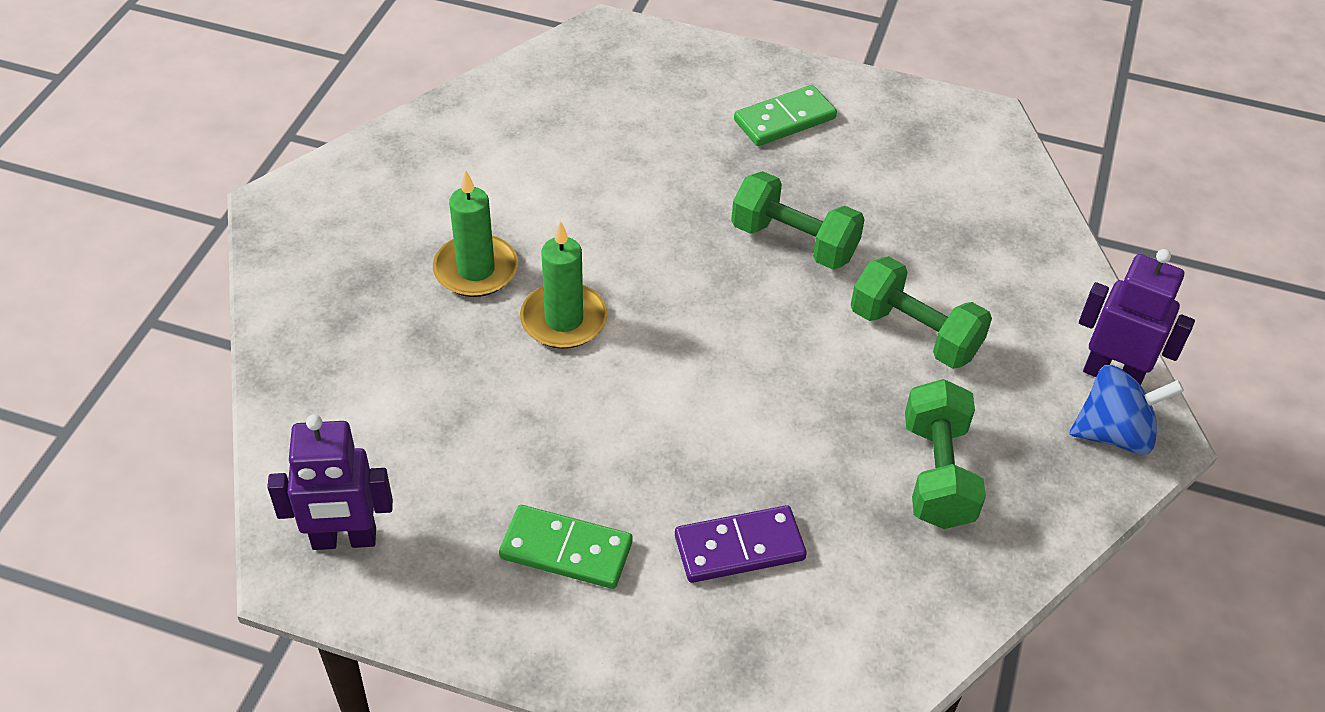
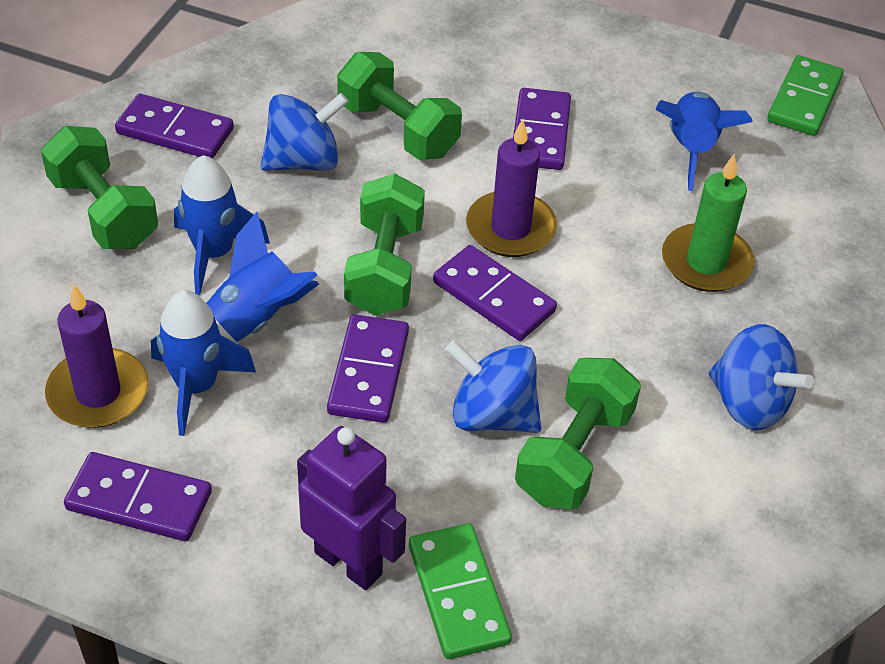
blue rocket: 0 -> 4
blue spinning top: 1 -> 3
green candle: 2 -> 1
green dumbbell: 3 -> 4
purple candle: 0 -> 2
purple domino: 1 -> 5
purple robot: 2 -> 1

